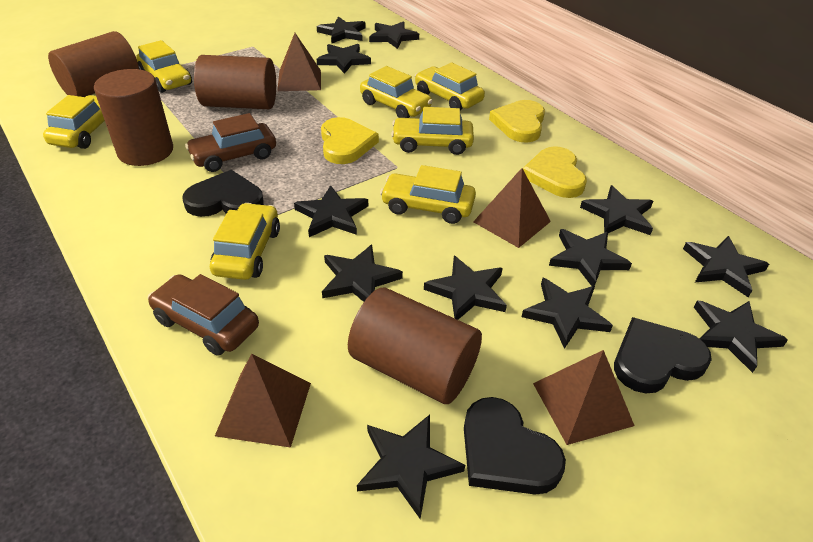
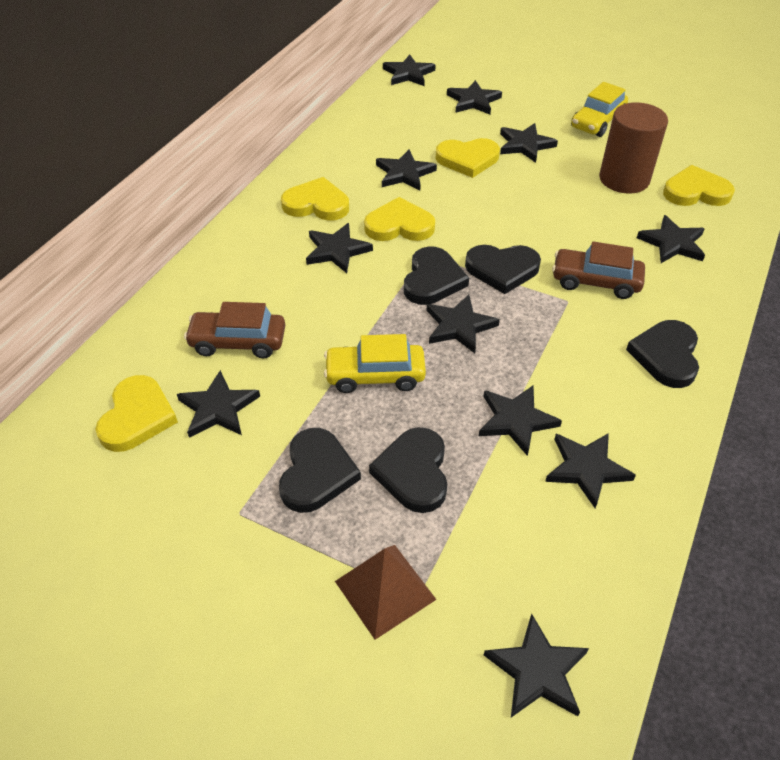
black heart: 3 -> 5
black star: 12 -> 11
brown cylinder: 4 -> 1
brown pyramid: 4 -> 1
yellow car: 7 -> 2
yellow heart: 3 -> 5

